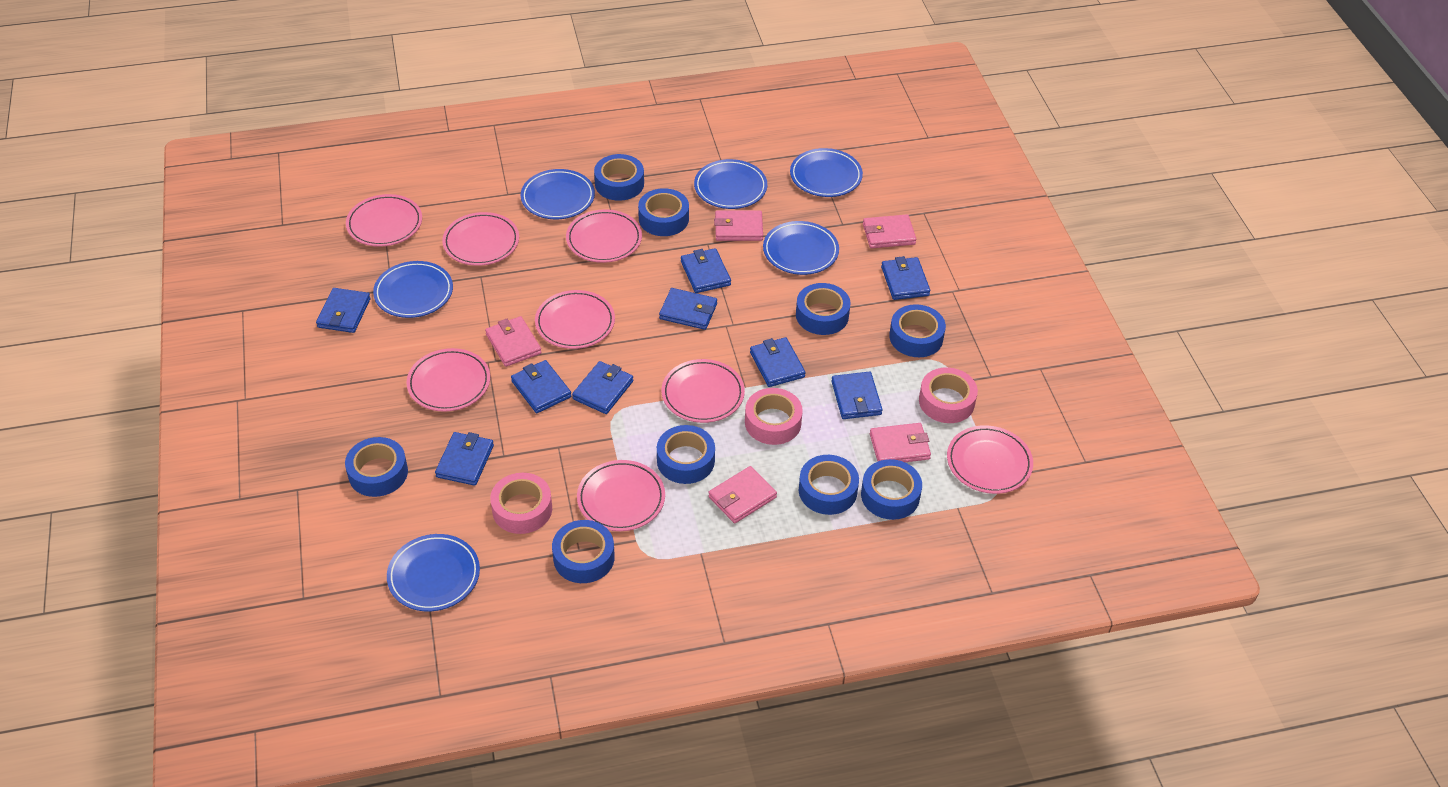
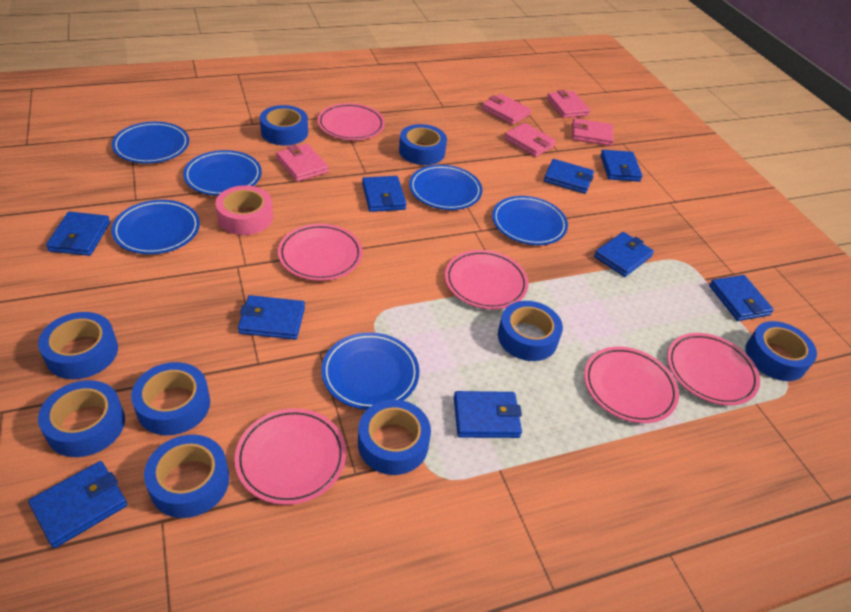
pink plate: 8 -> 6
pink tape: 3 -> 1

